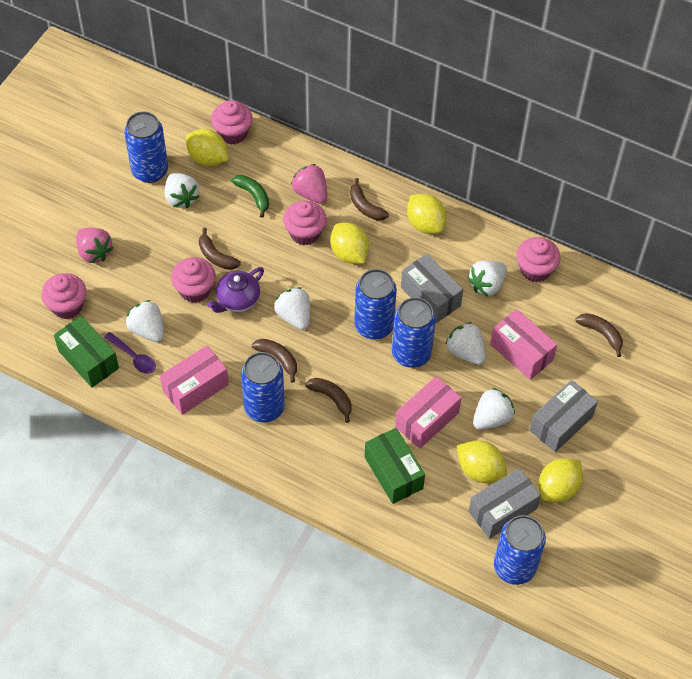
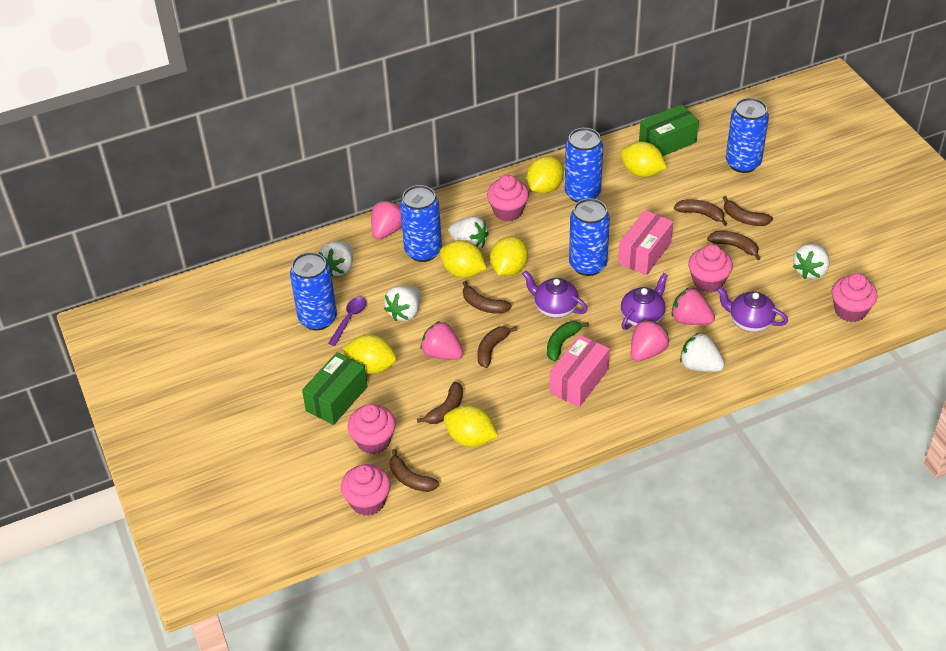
brown banana: 5 -> 7
grey box: 3 -> 0
pink box: 3 -> 2
pink strawberry: 2 -> 4
purple teapot: 1 -> 3
white strawberry: 6 -> 5
yellow lemon: 5 -> 6

